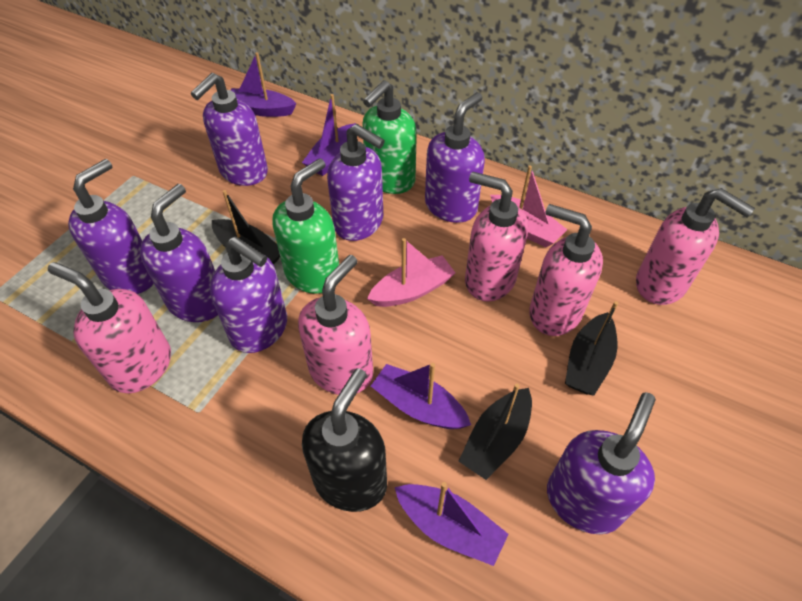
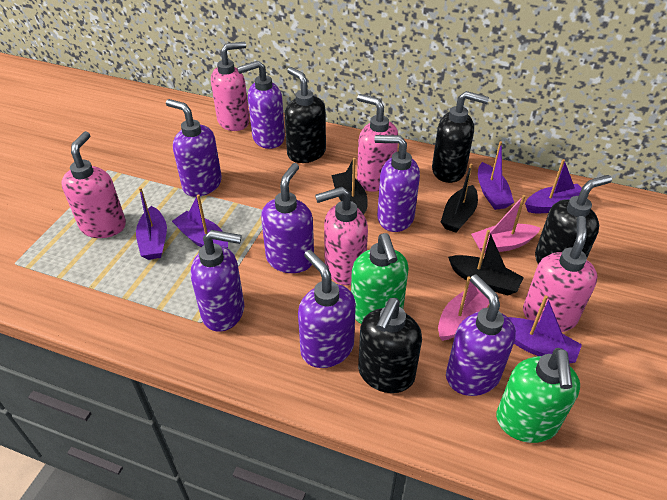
black soap dispenser: 1 -> 4
purple boat: 4 -> 5

